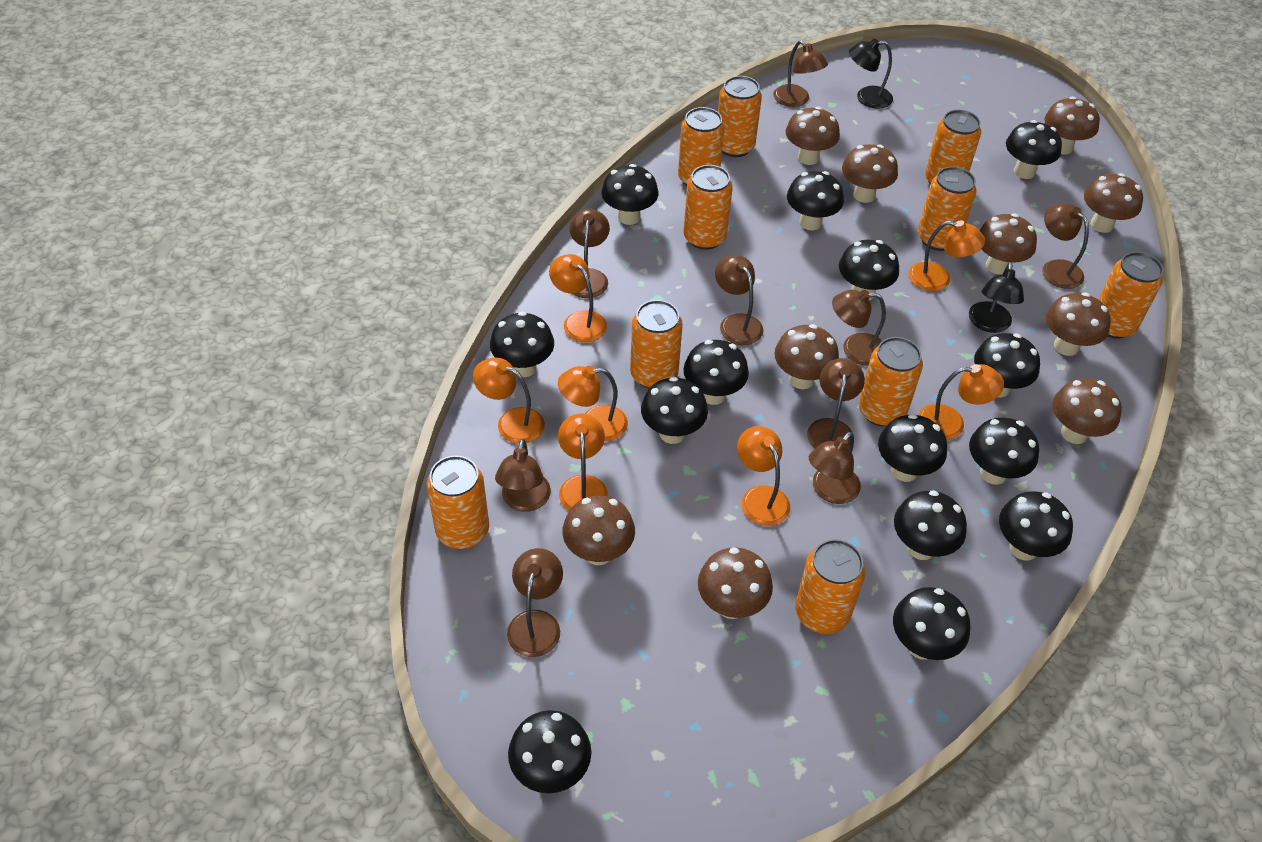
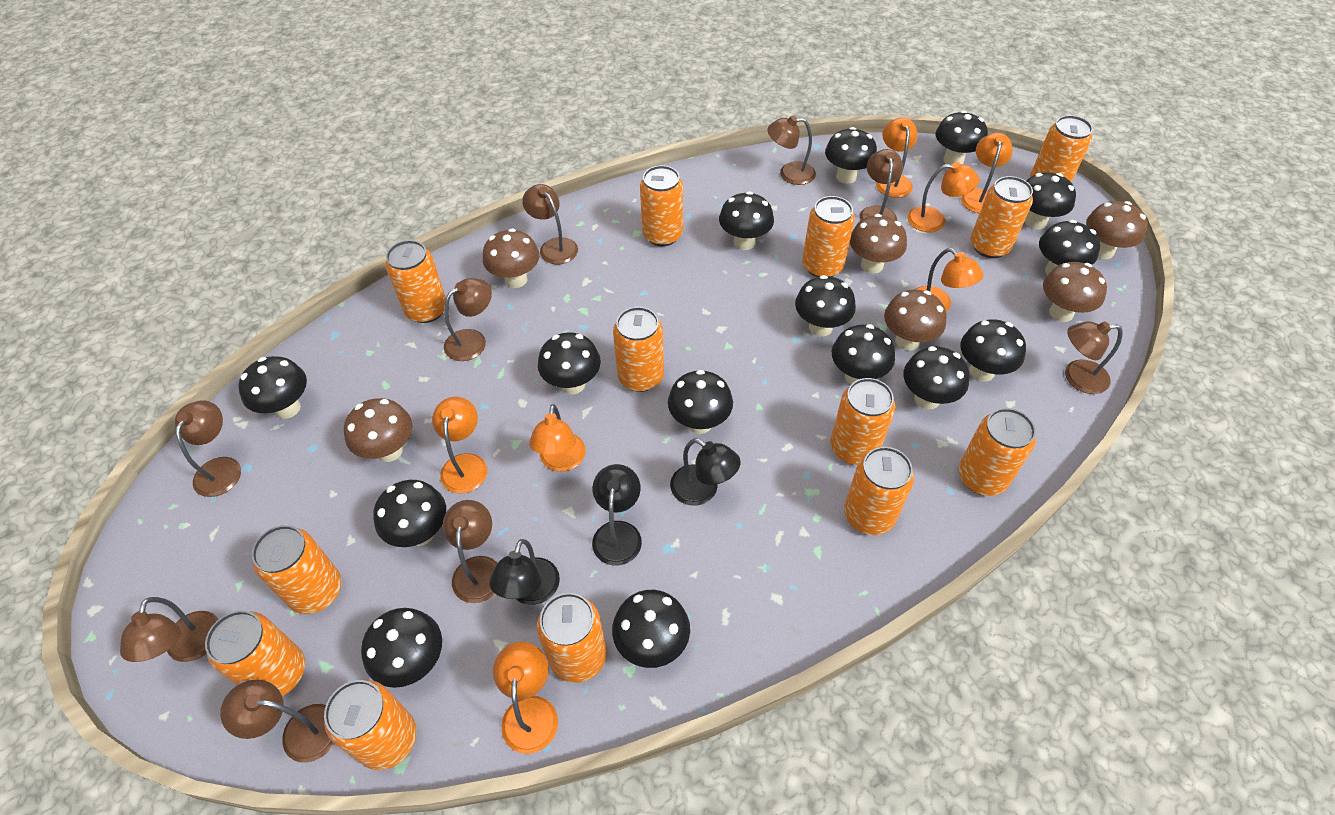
black lamp: 2 -> 3
black mushroom: 14 -> 15
brown mushroom: 10 -> 6
orange can: 10 -> 13

